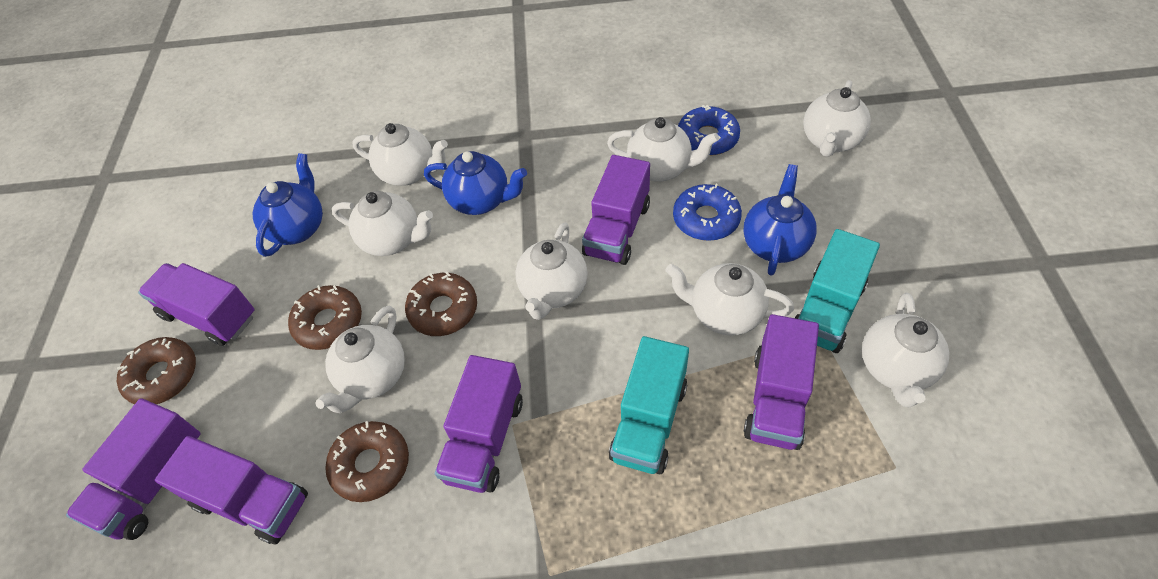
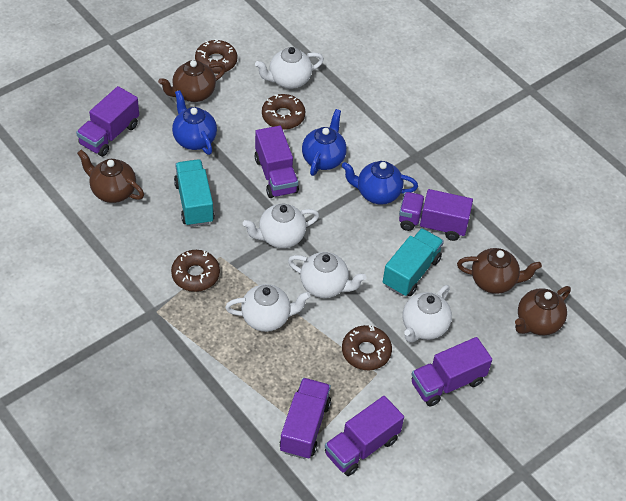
blue donut: 2 -> 0
brown teapot: 0 -> 4
white teapot: 8 -> 5

